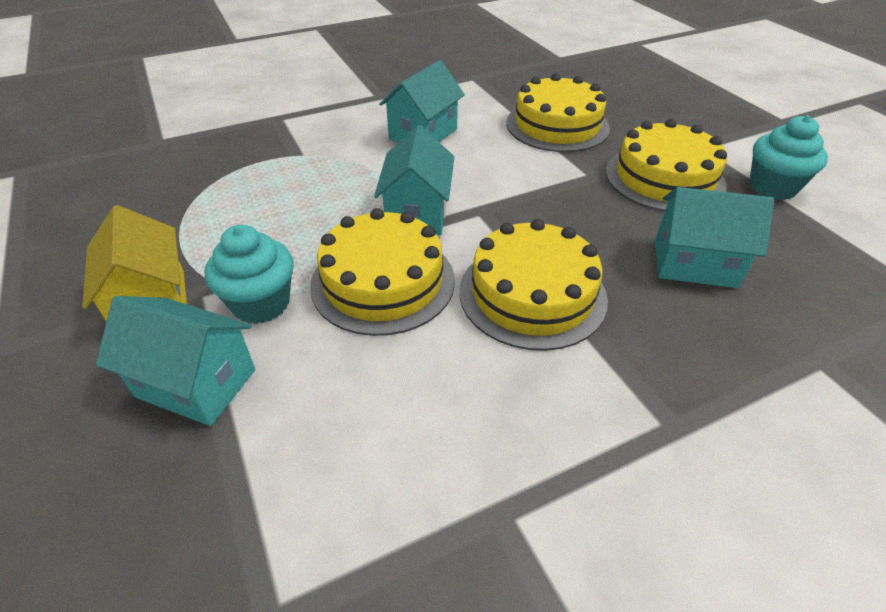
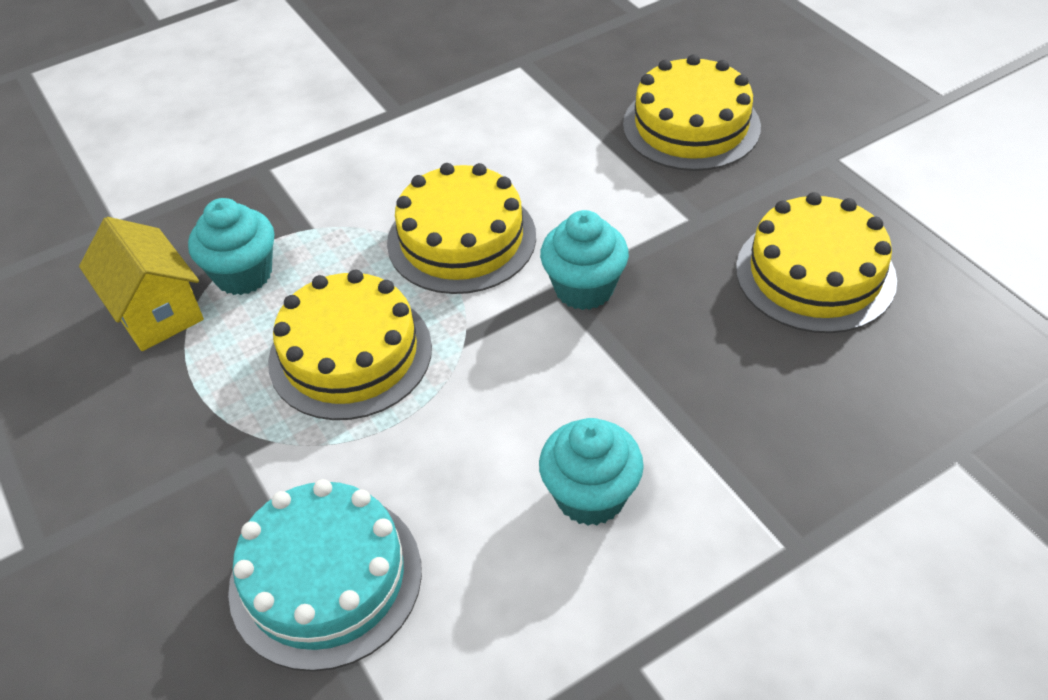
turquoise cake: 0 -> 1
turquoise cupcake: 2 -> 3
turquoise house: 4 -> 0

